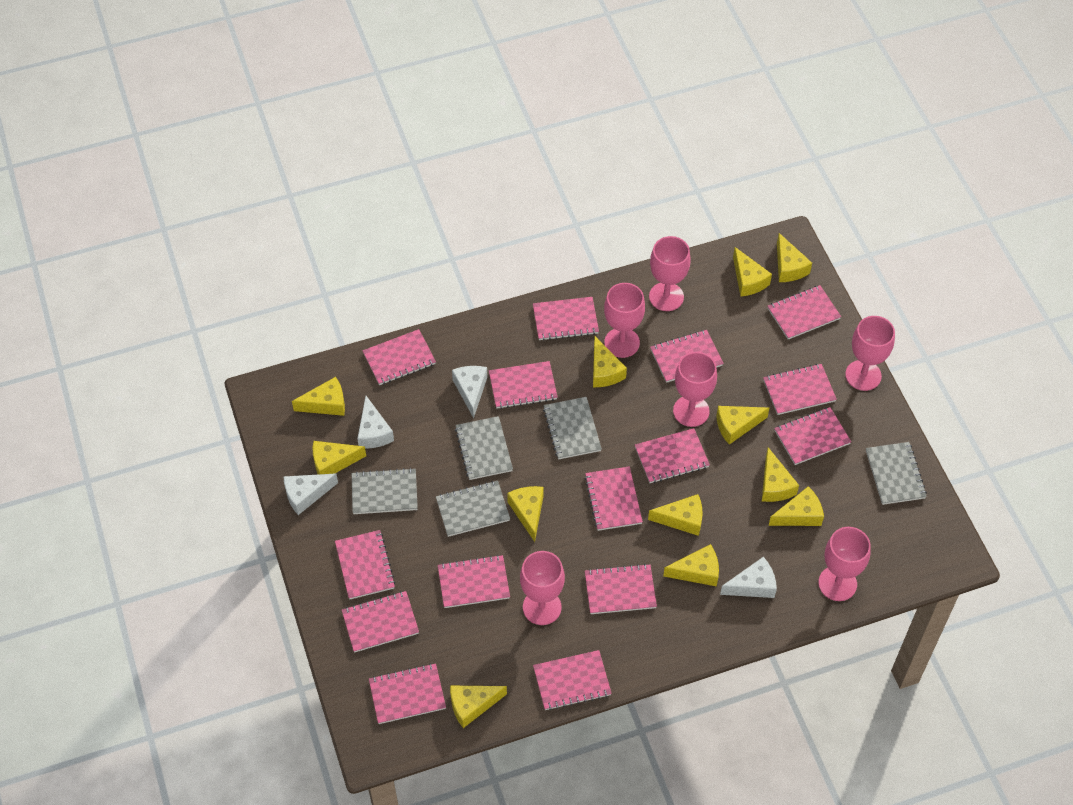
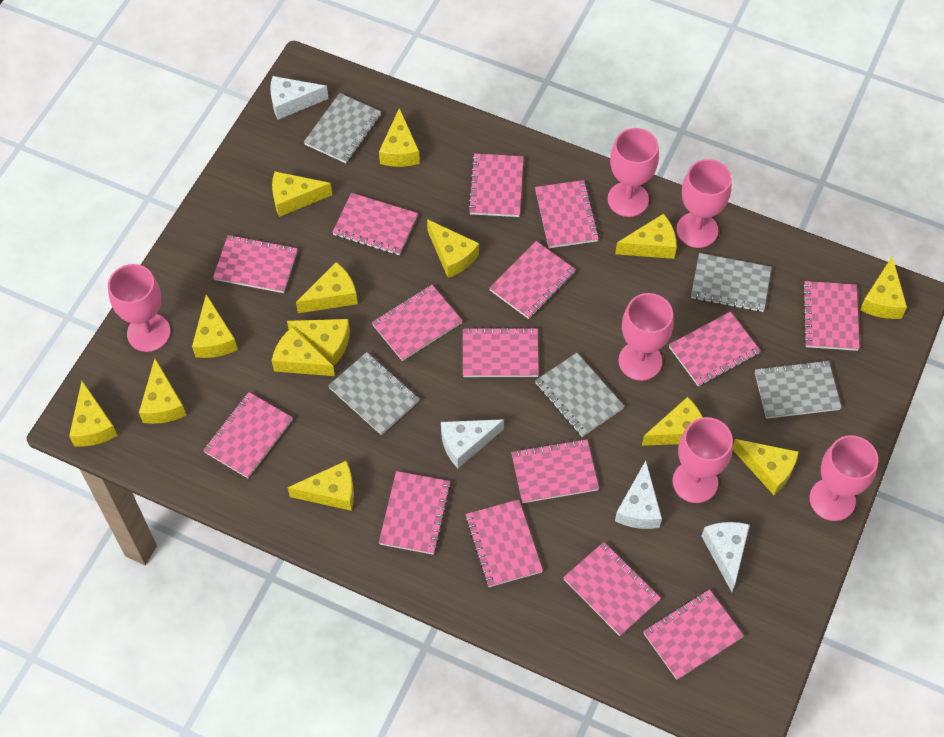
yellow cheese: 12 -> 14

